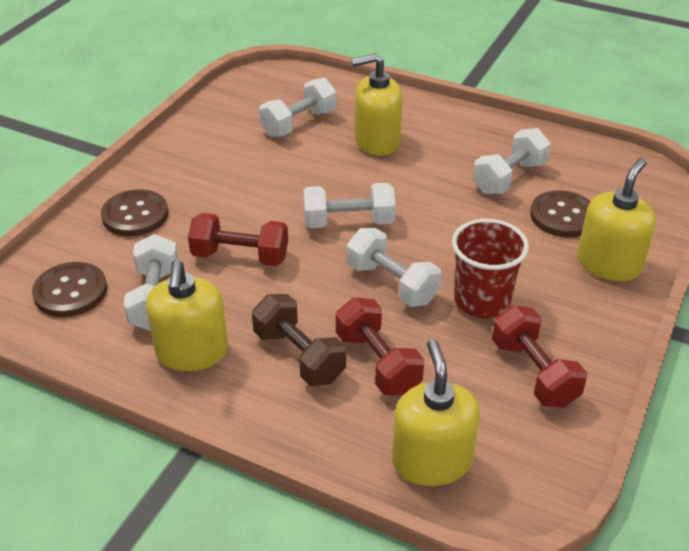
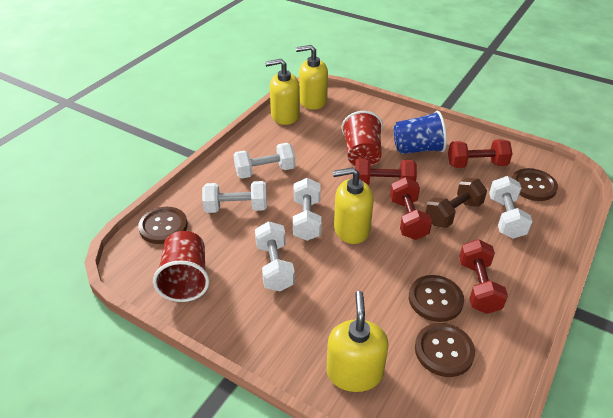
blue cup: 0 -> 1
brown button: 3 -> 4
red cup: 1 -> 2
red dumbbell: 3 -> 4

